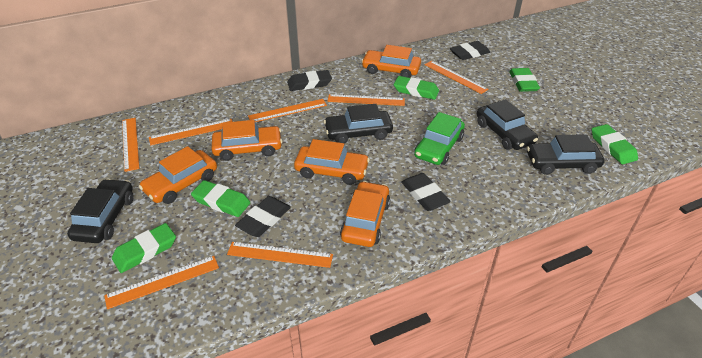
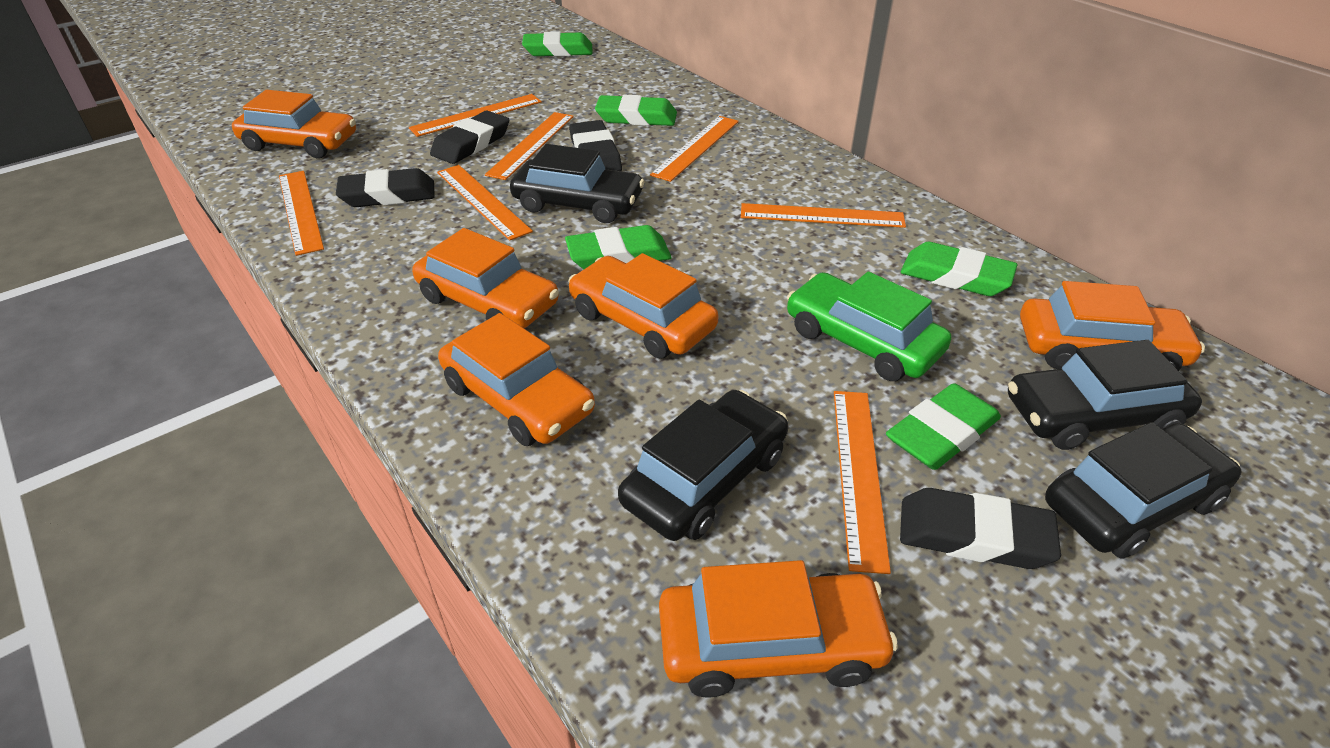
orange car: 5 -> 6

